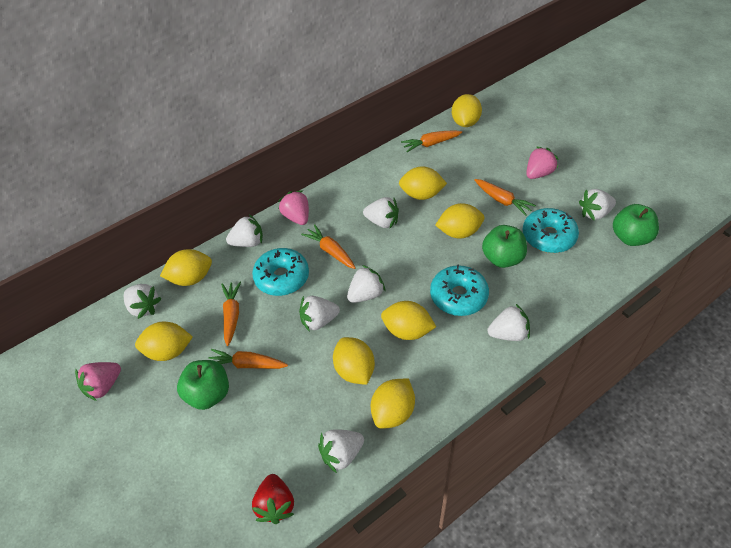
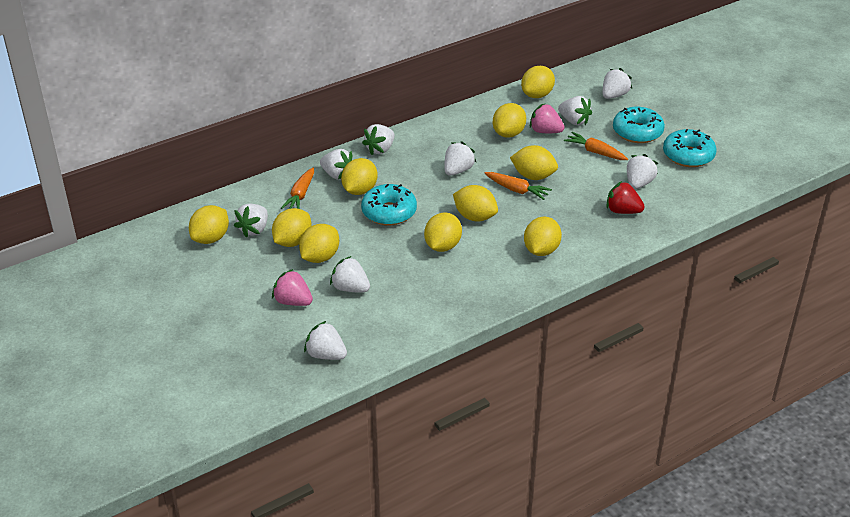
green apple: 3 -> 0
orange carrot: 5 -> 3
pink strawberry: 3 -> 2
white strawberry: 8 -> 9
yellow lemon: 8 -> 10

